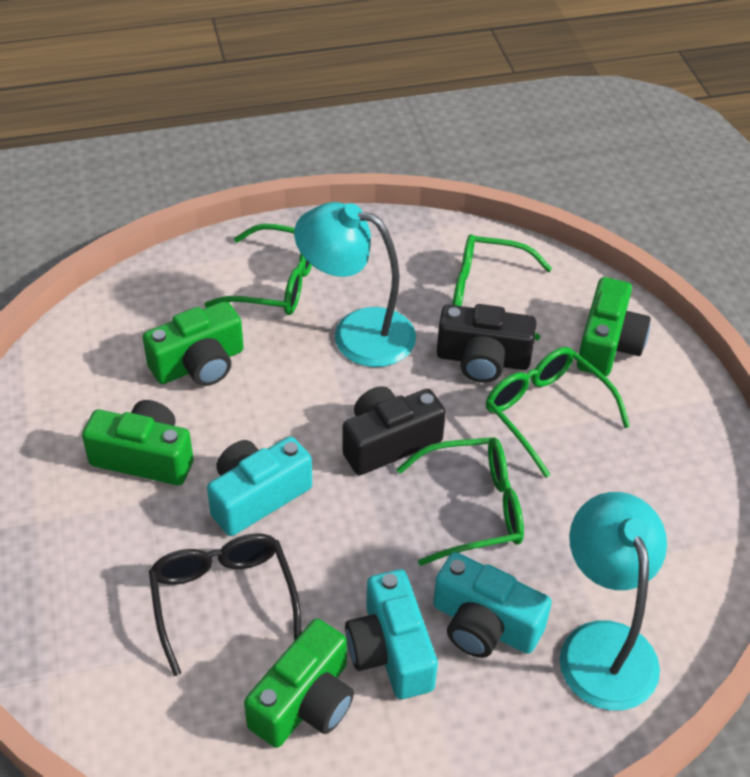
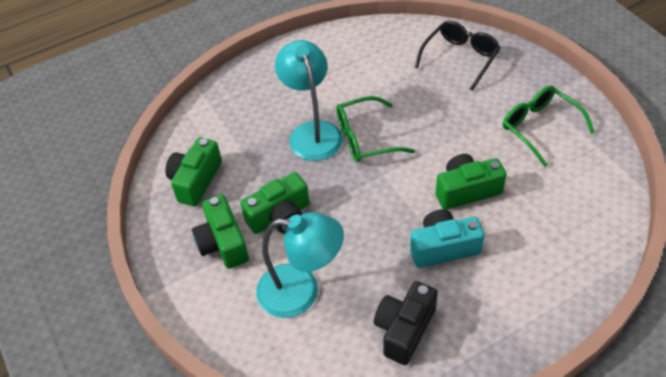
black camera: 2 -> 1
green glasses: 4 -> 2
turquoise camera: 3 -> 1

